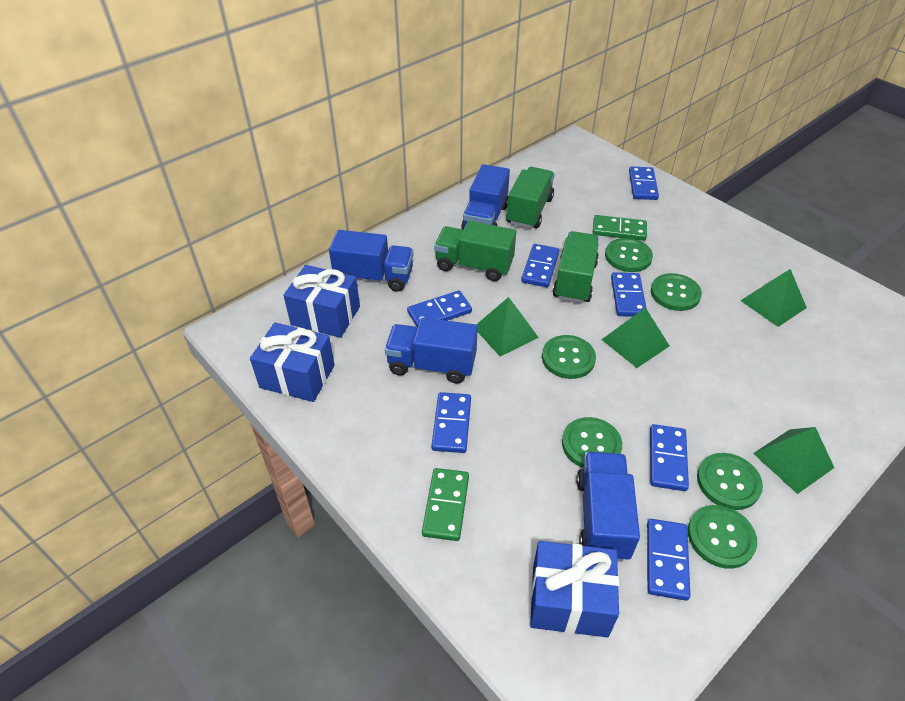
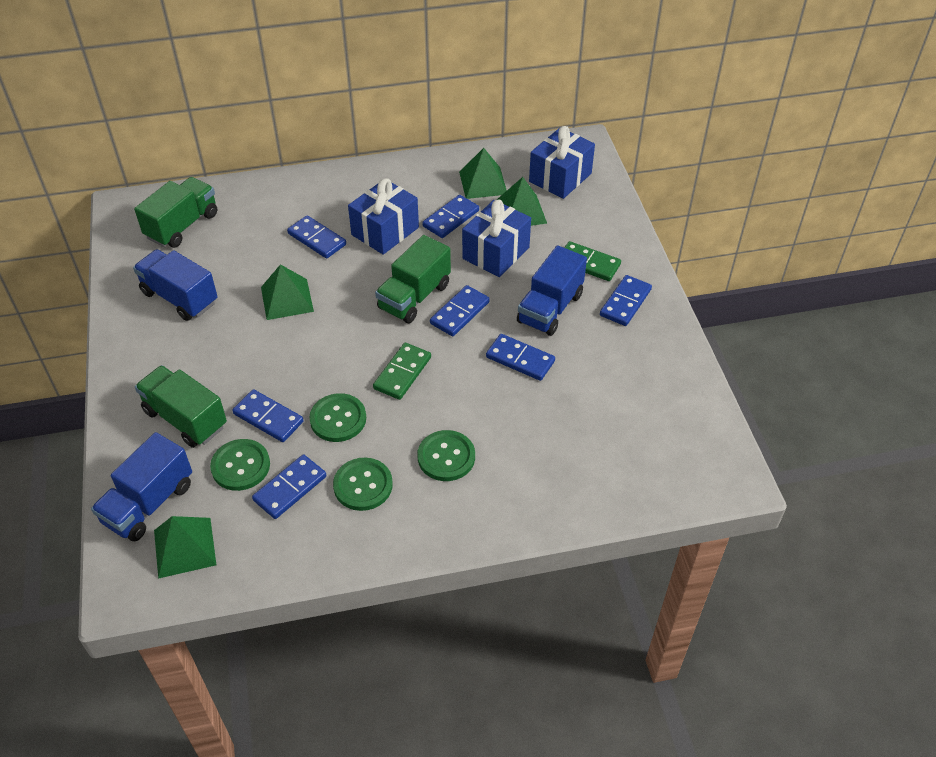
blue truck: 4 -> 3
green button: 6 -> 4

